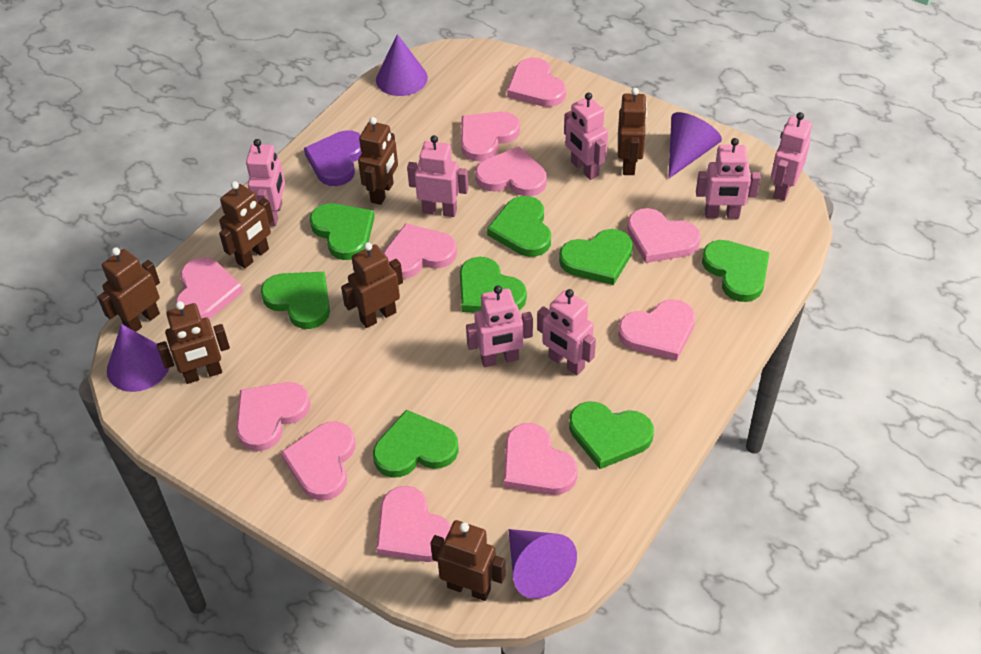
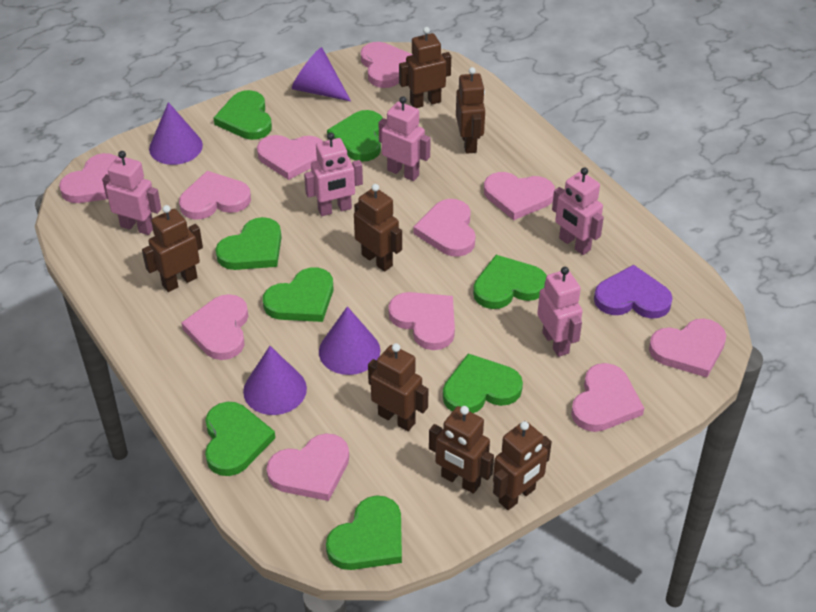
pink robot: 7 -> 5

